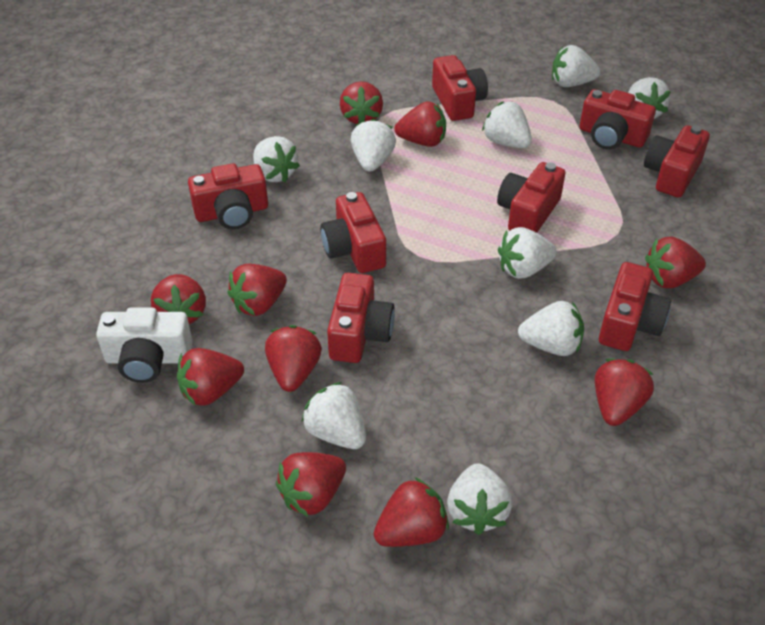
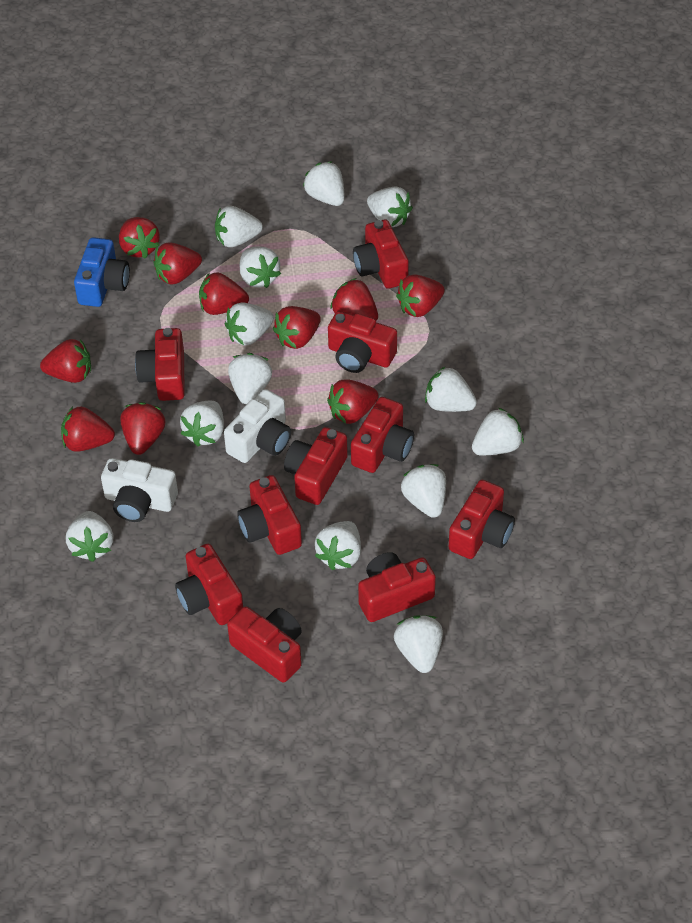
blue camera: 0 -> 1
red camera: 8 -> 10
white camera: 1 -> 2
white strawberry: 9 -> 13

